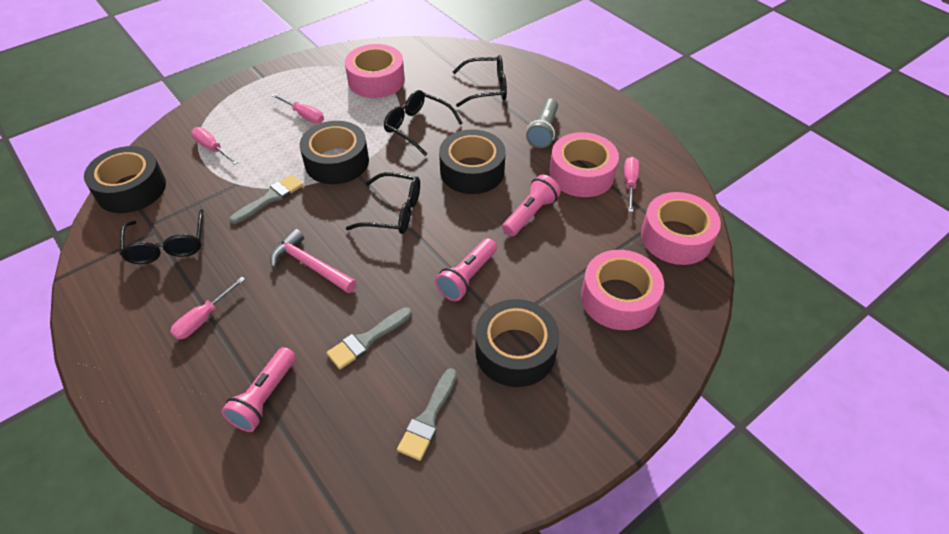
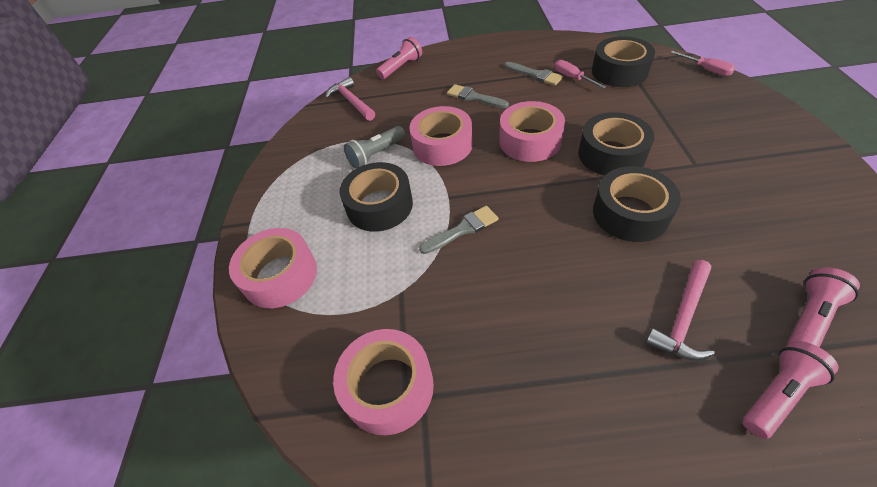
black glasses: 4 -> 0
pink hammer: 1 -> 2
pink screwdriver: 4 -> 2

